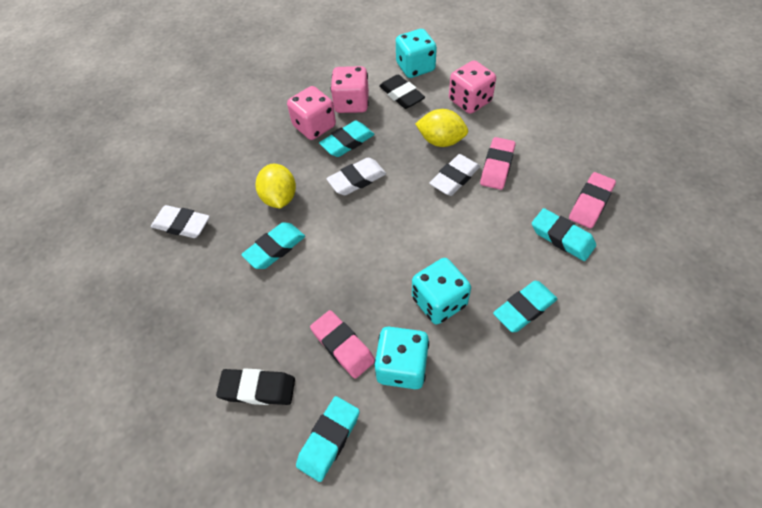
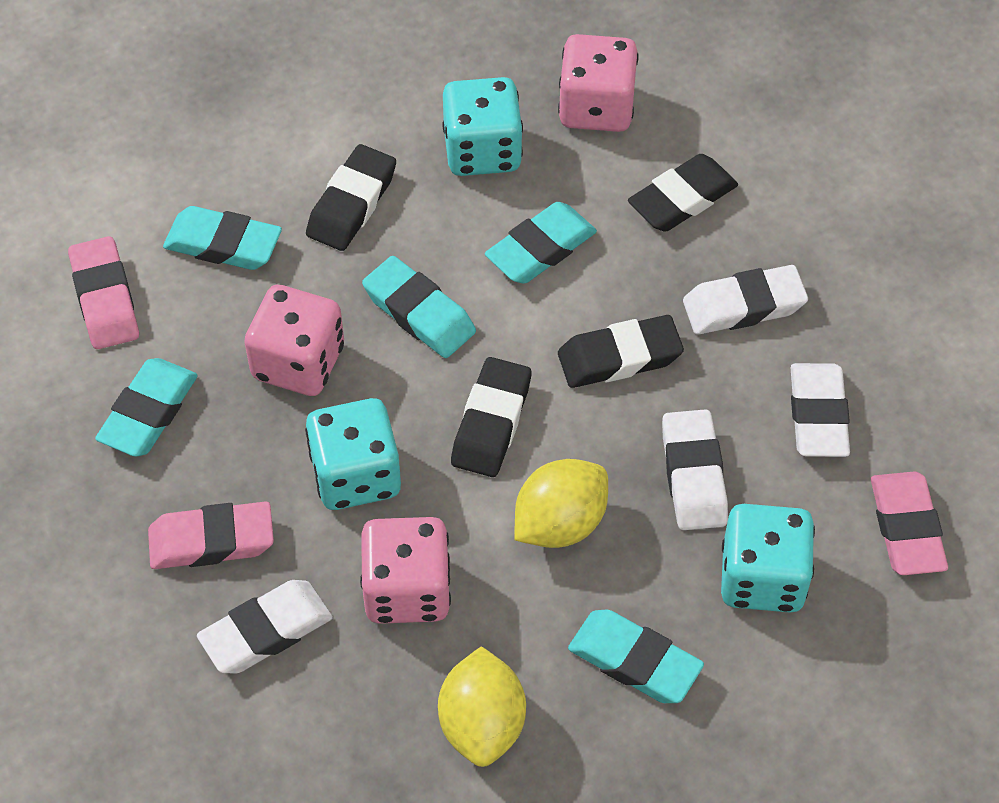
black eraser: 2 -> 4
white eraser: 3 -> 4

